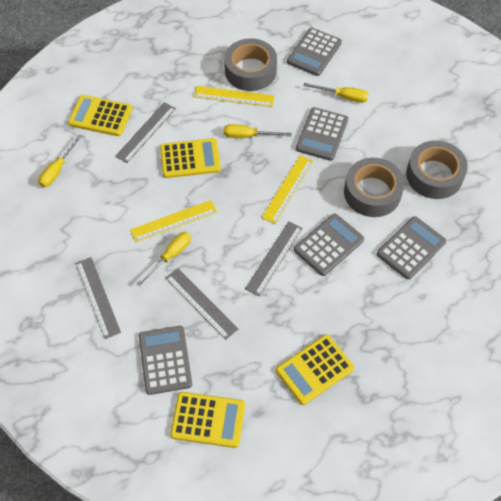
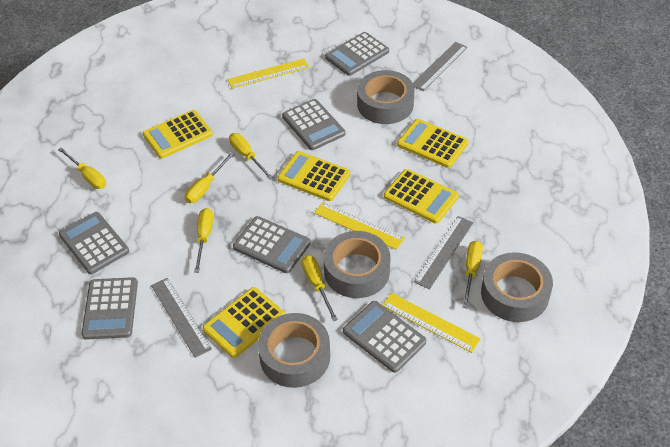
grey calculator: 5 -> 6
grey ruler: 4 -> 3
grey tape: 3 -> 4
yellow calculator: 4 -> 5
yellow screwdriver: 4 -> 6

